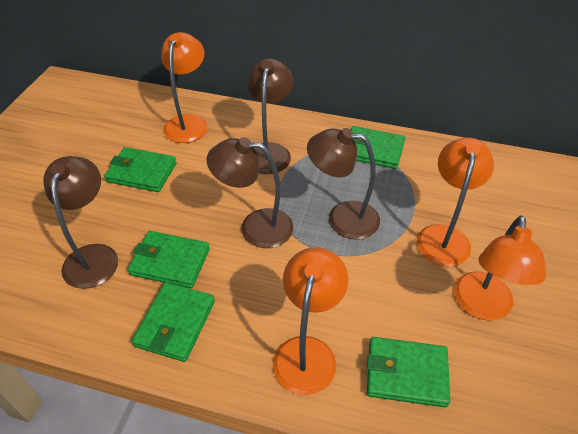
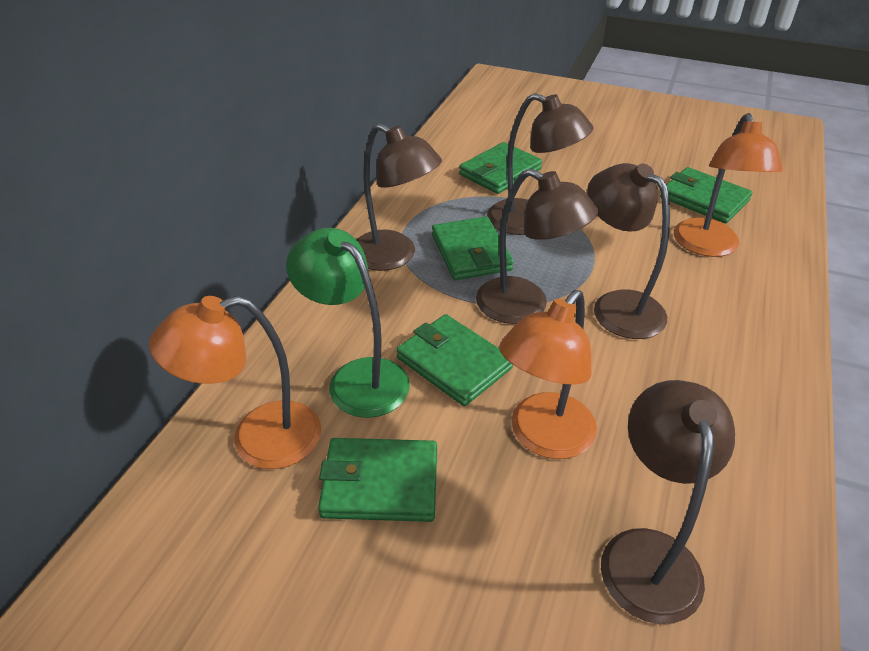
brown lamp: 4 -> 5
green lamp: 0 -> 1
orange lamp: 4 -> 3

